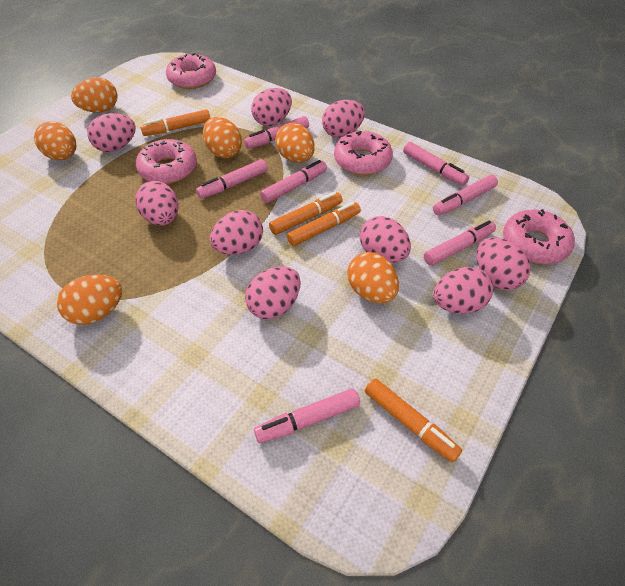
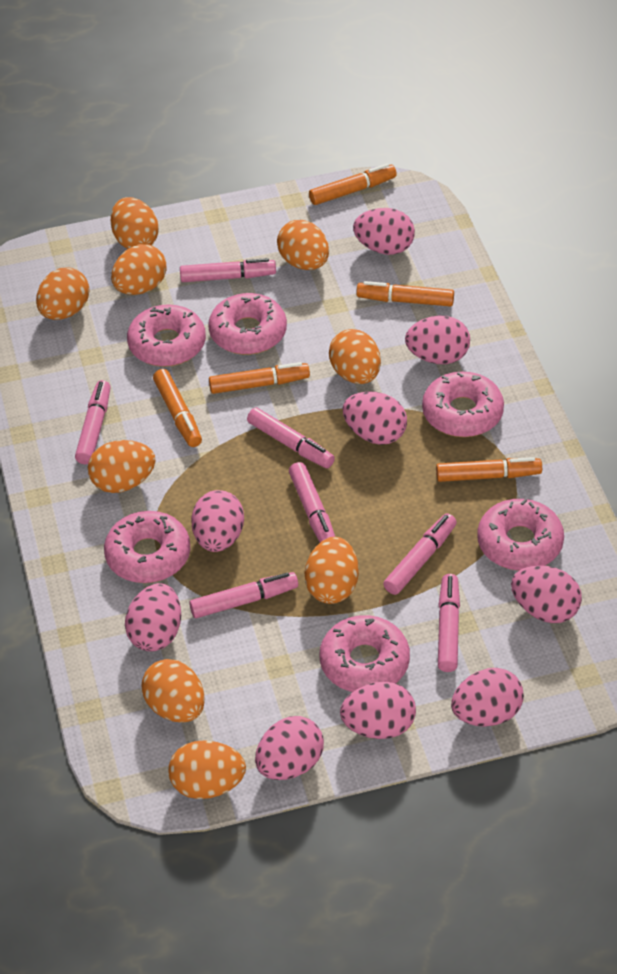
orange egg: 6 -> 9
orange marker: 4 -> 5
pink donut: 4 -> 6

